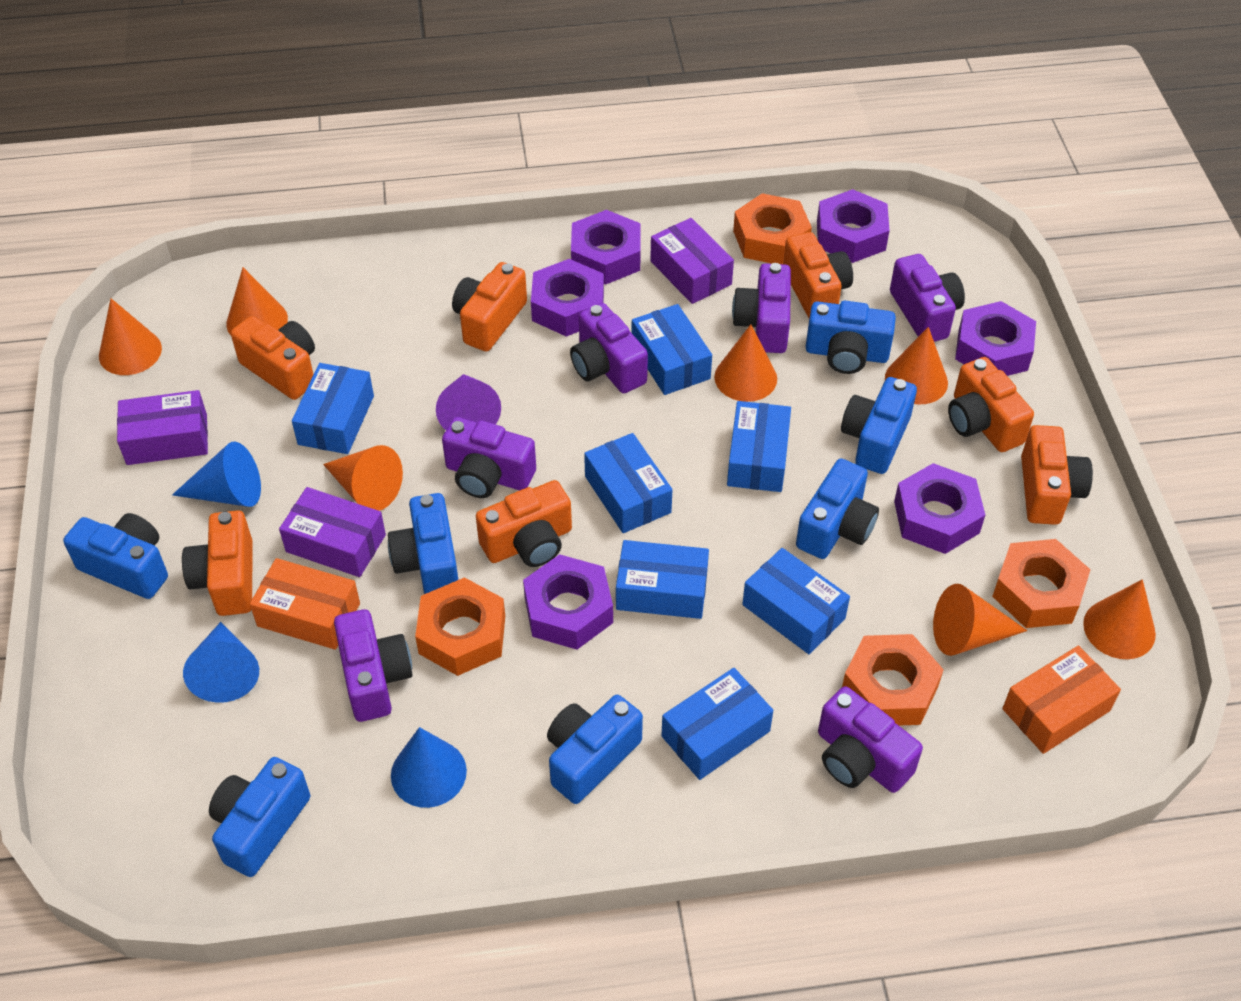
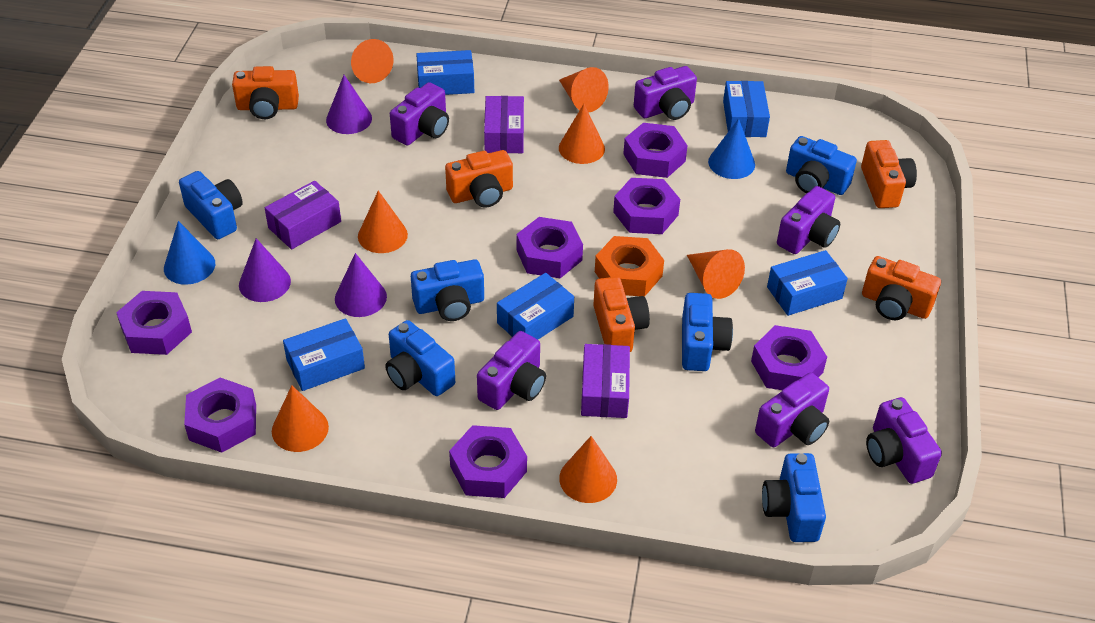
blue box: 7 -> 5
blue camera: 7 -> 6
blue cone: 3 -> 2
orange box: 2 -> 0
orange camera: 7 -> 5
orange nut: 4 -> 1
purple cone: 1 -> 3
purple nut: 6 -> 7

